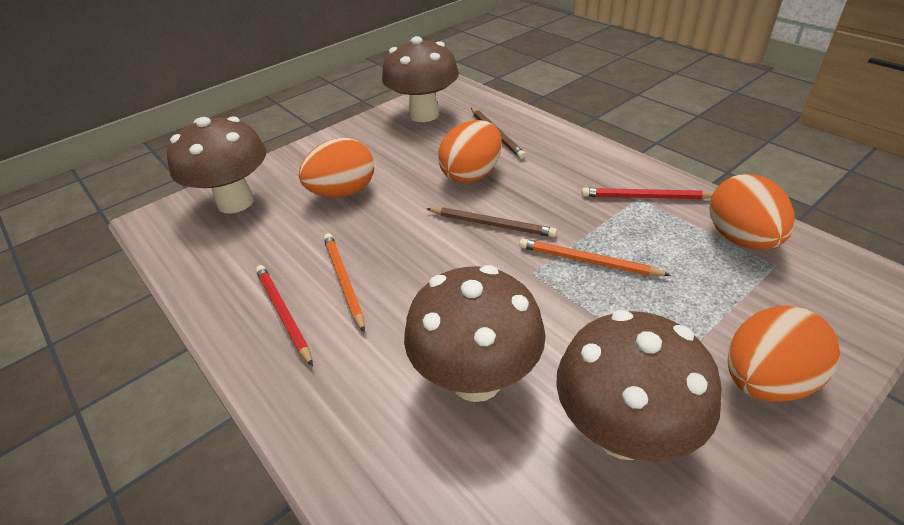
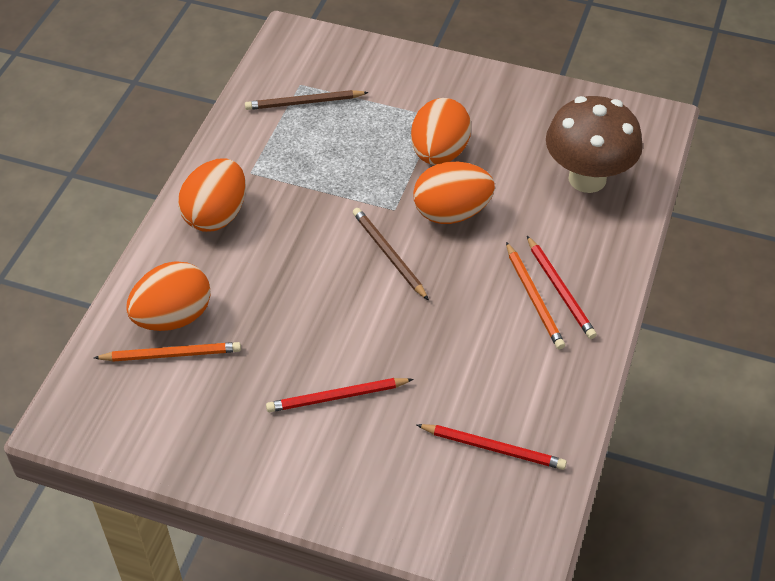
brown mushroom: 4 -> 1
red pencil: 2 -> 3

